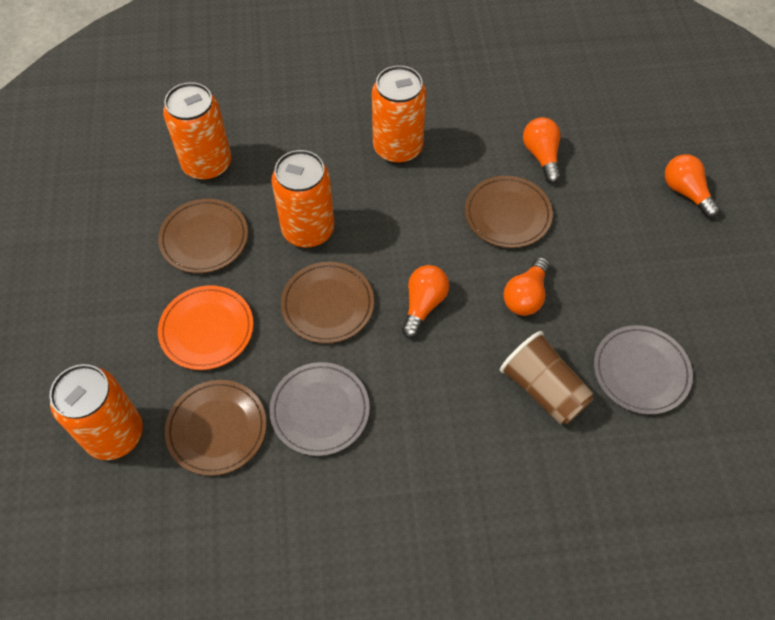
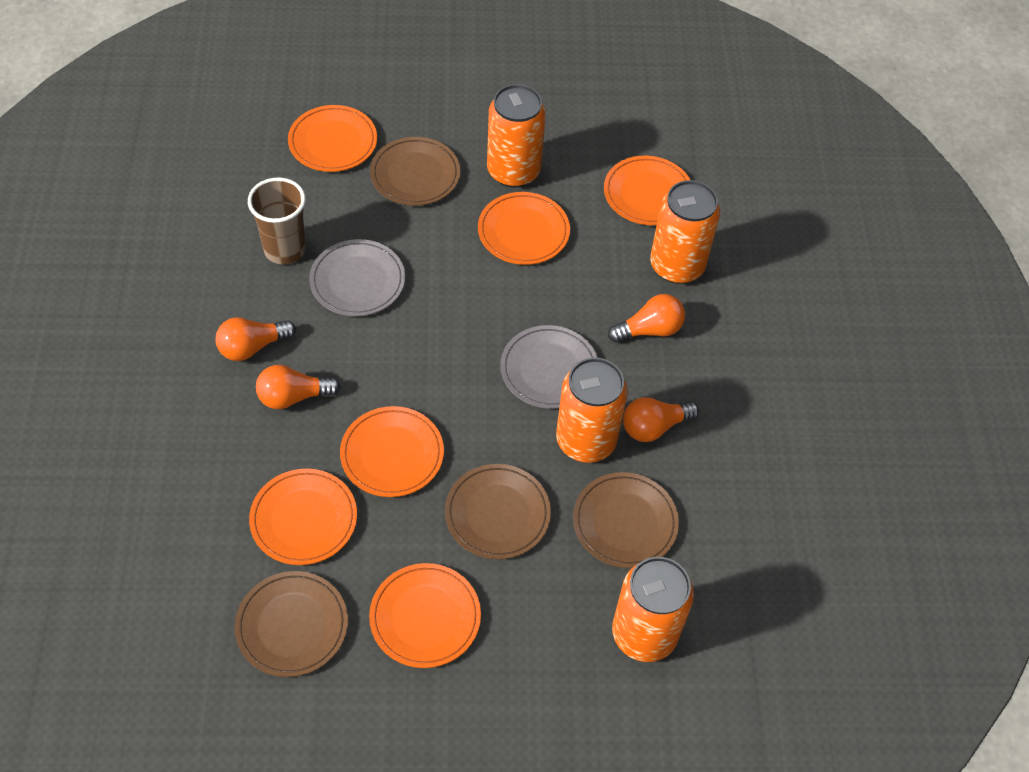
orange plate: 1 -> 6

